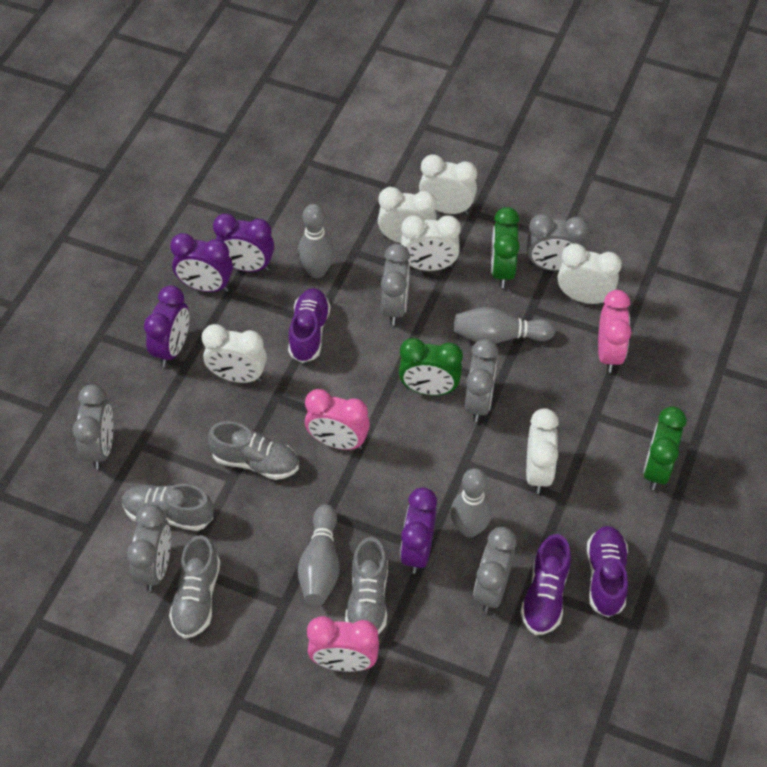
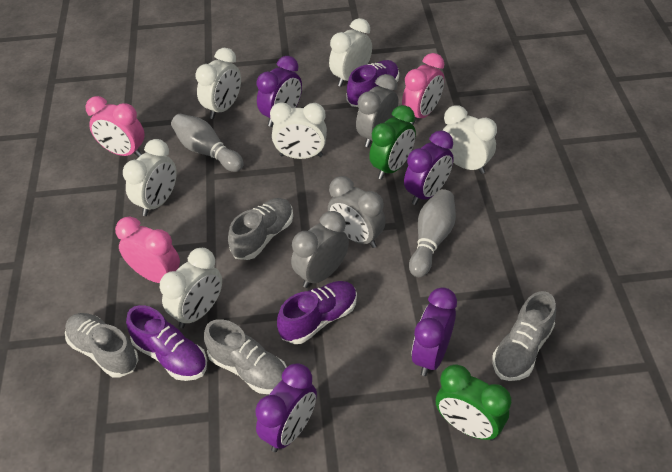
green clock: 3 -> 2
grey bowling pin: 4 -> 2
grey clock: 6 -> 3

